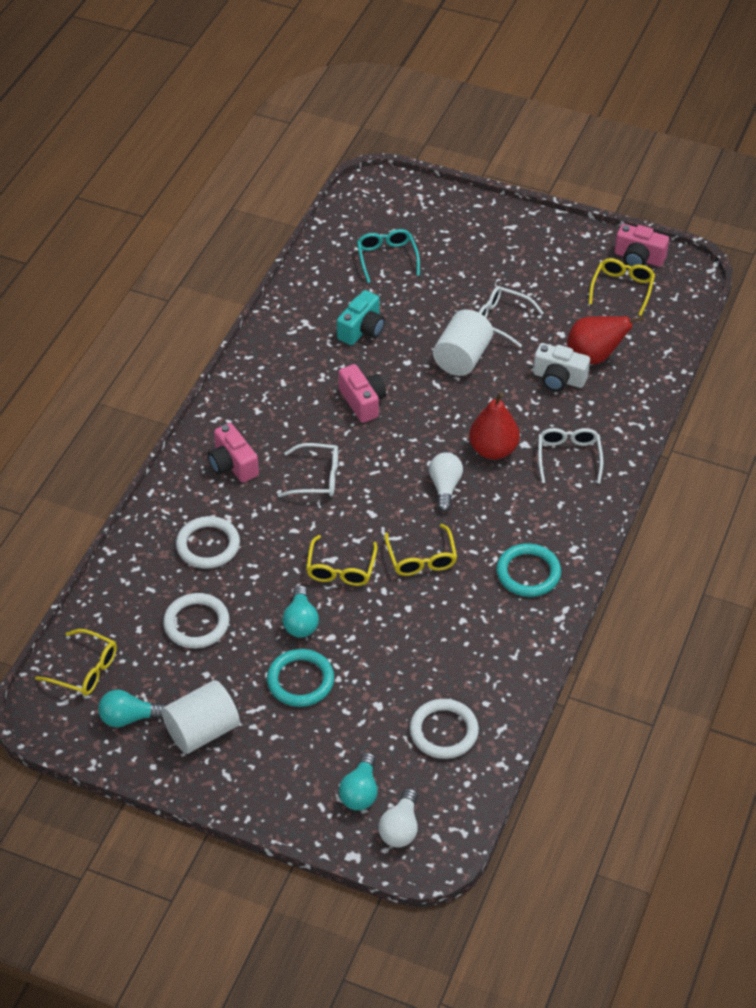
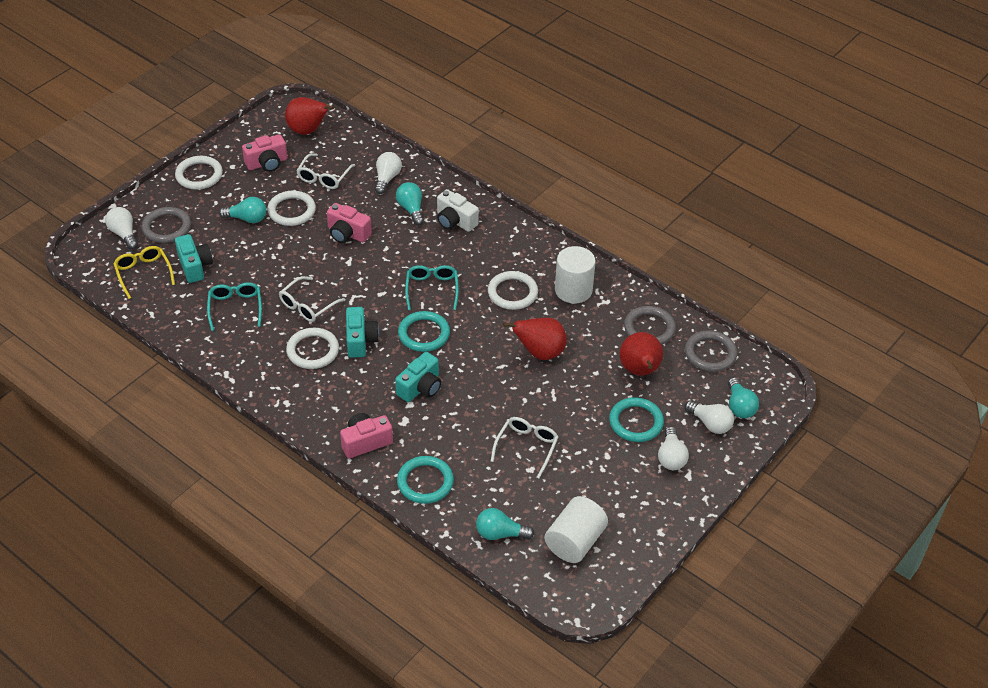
grey ring: 0 -> 3
red pear: 2 -> 3
turquoise camera: 1 -> 3
turquoise glasses: 1 -> 2
turquoise light bulb: 3 -> 4
turquoise ring: 2 -> 3
white light bulb: 2 -> 4
white ring: 3 -> 4
yellow glasses: 4 -> 1

